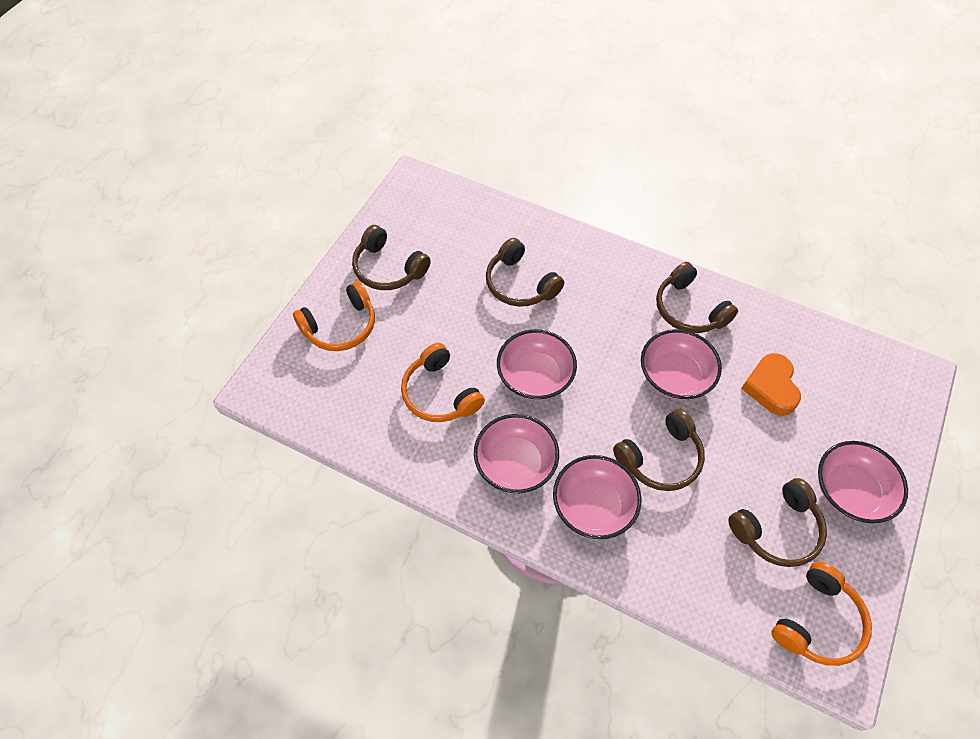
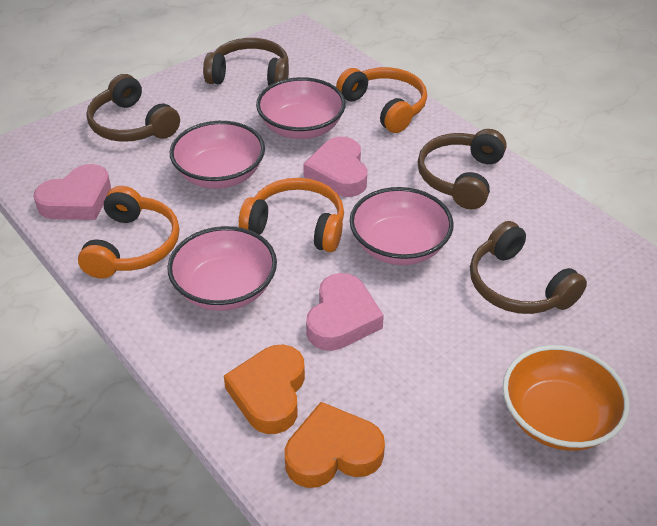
brown headphones: 5 -> 4
orange bowl: 0 -> 1
orange heart: 1 -> 2
pink bowl: 5 -> 4
pink heart: 0 -> 3

